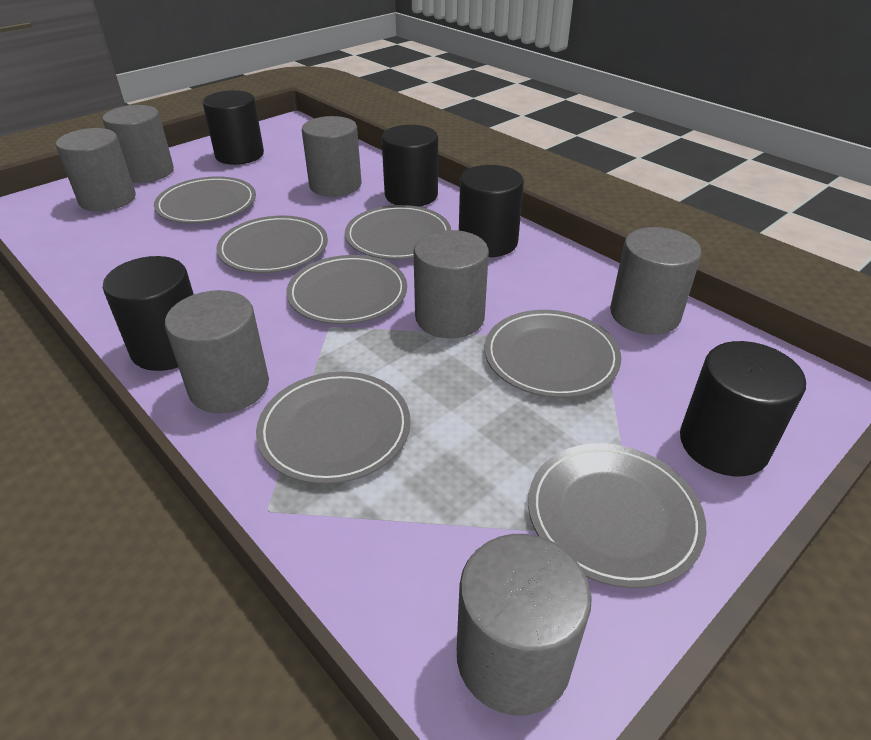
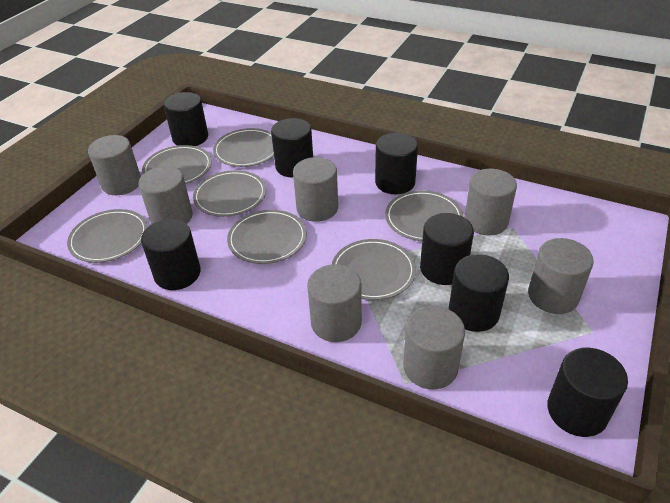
black cylinder: 5 -> 7

